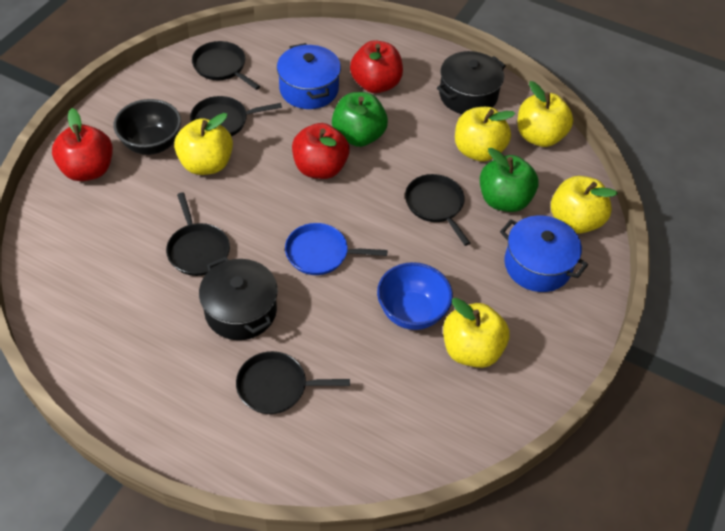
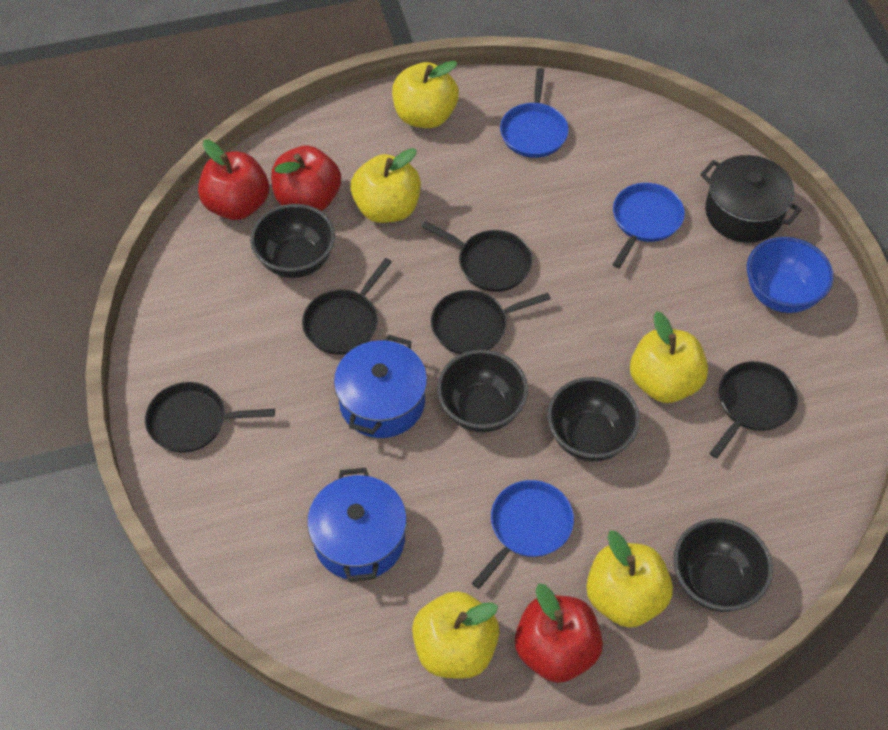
black bowl: 1 -> 4
black pot: 2 -> 1
blue pan: 1 -> 3
green apple: 2 -> 0

